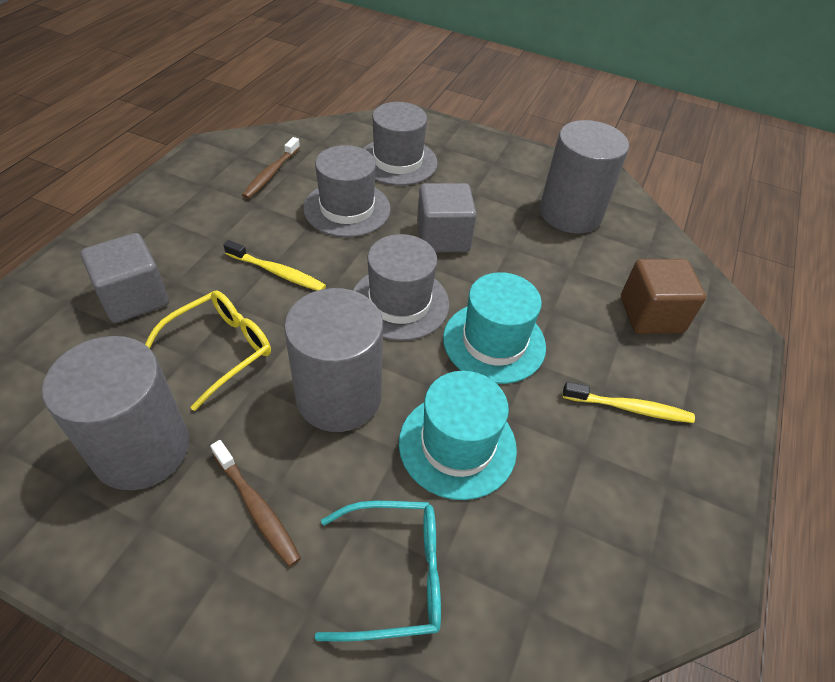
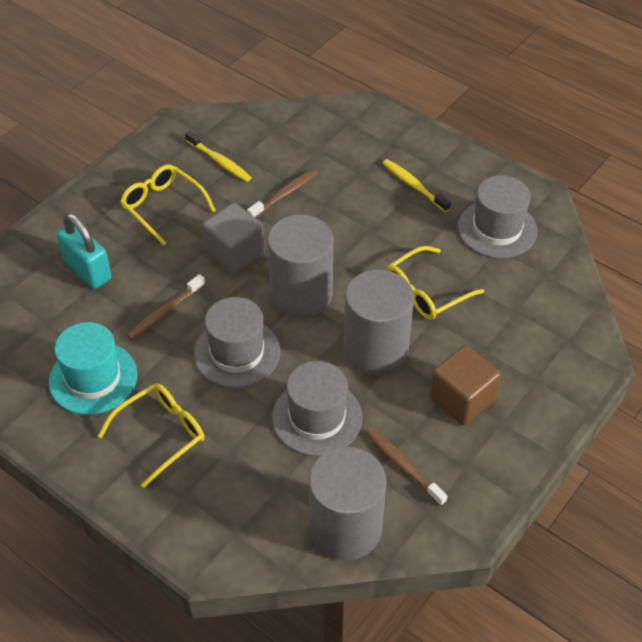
brown toothbrush: 2 -> 3
grey cube: 2 -> 1
turquoise glasses: 1 -> 0
turquoise hat: 2 -> 1
turquoise padlock: 0 -> 1
yellow glasses: 1 -> 3

